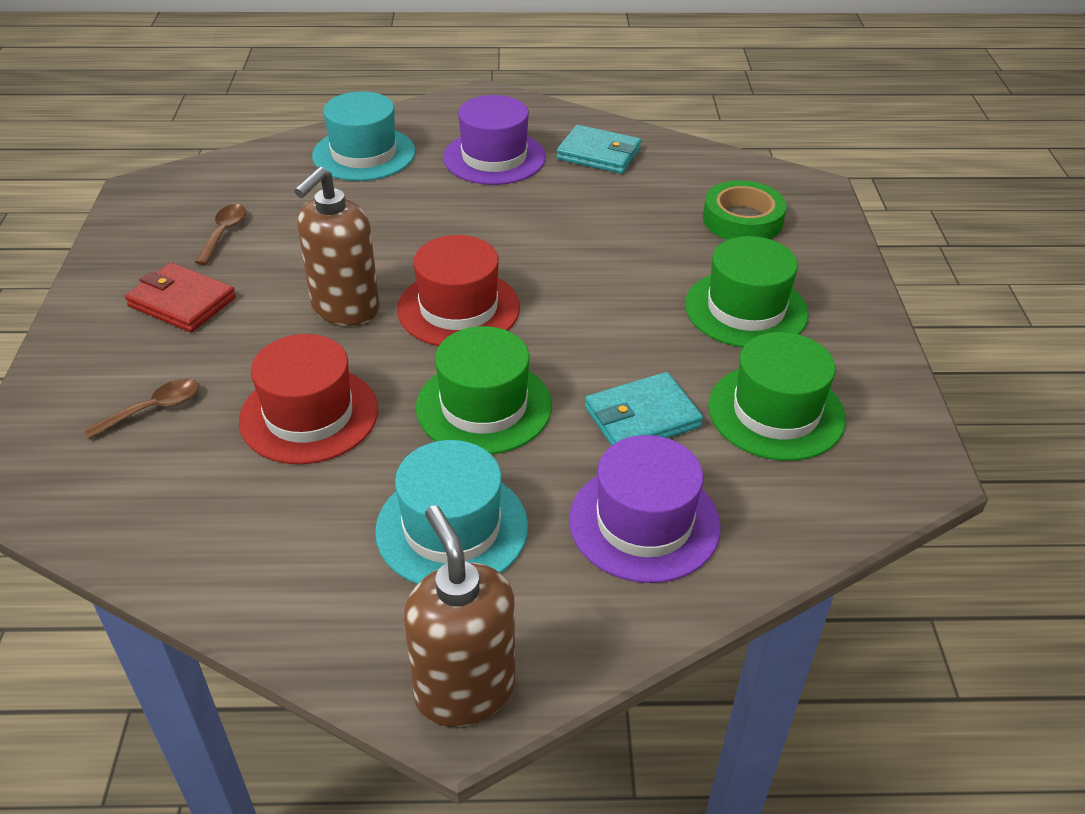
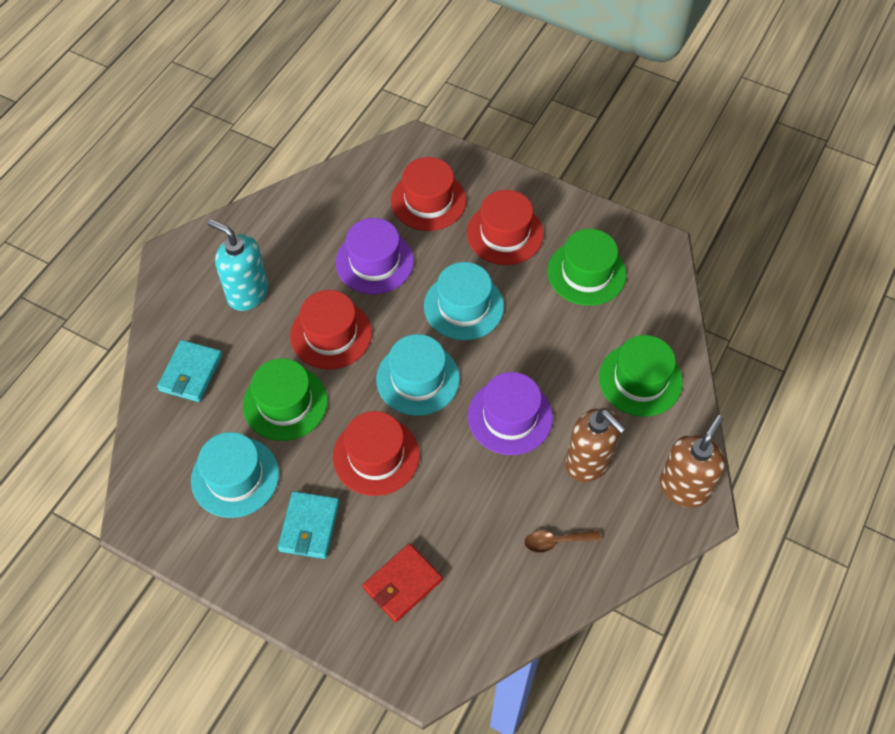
brown spoon: 2 -> 1
green tape: 1 -> 0
red hat: 2 -> 4
turquoise hat: 2 -> 3
turquoise soap dispenser: 0 -> 1

